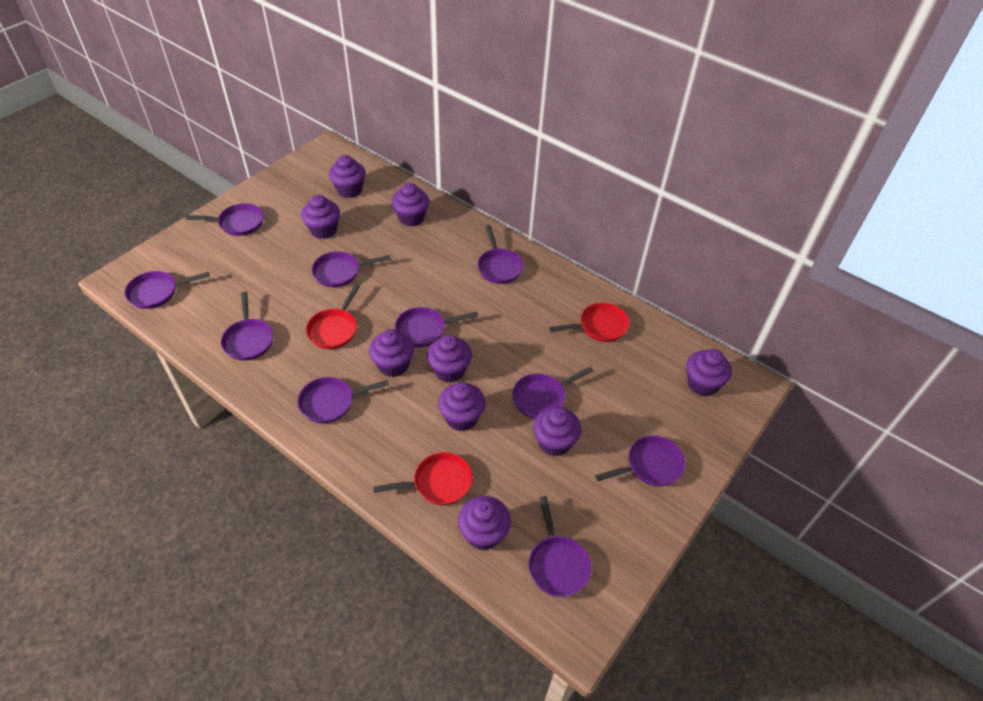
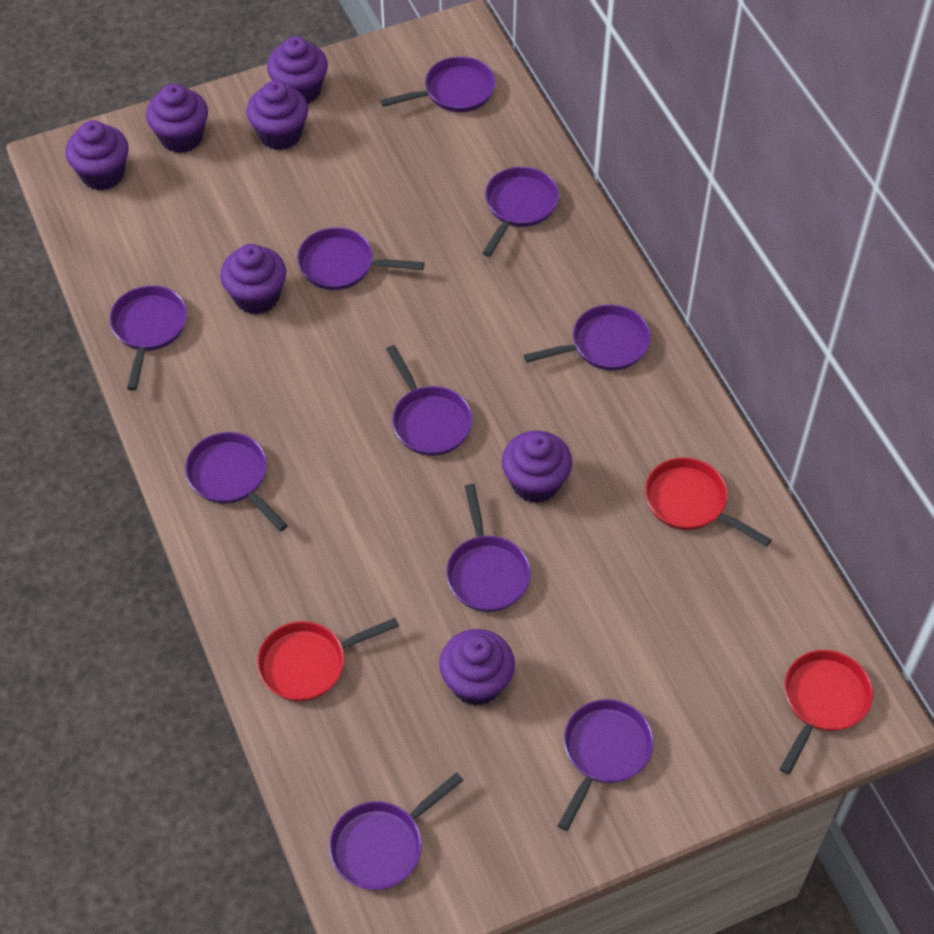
purple cupcake: 9 -> 7

